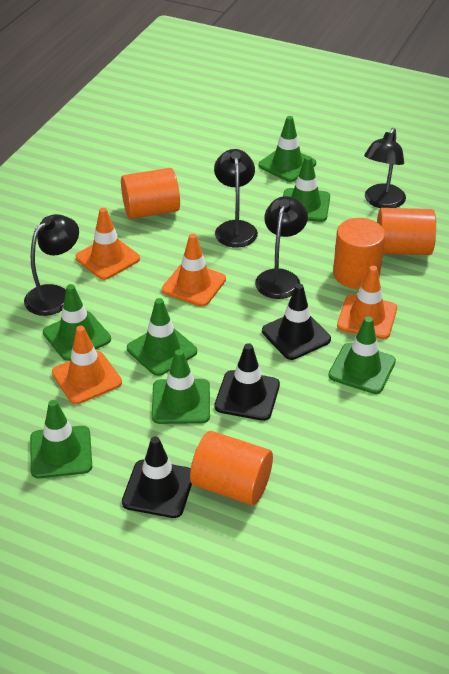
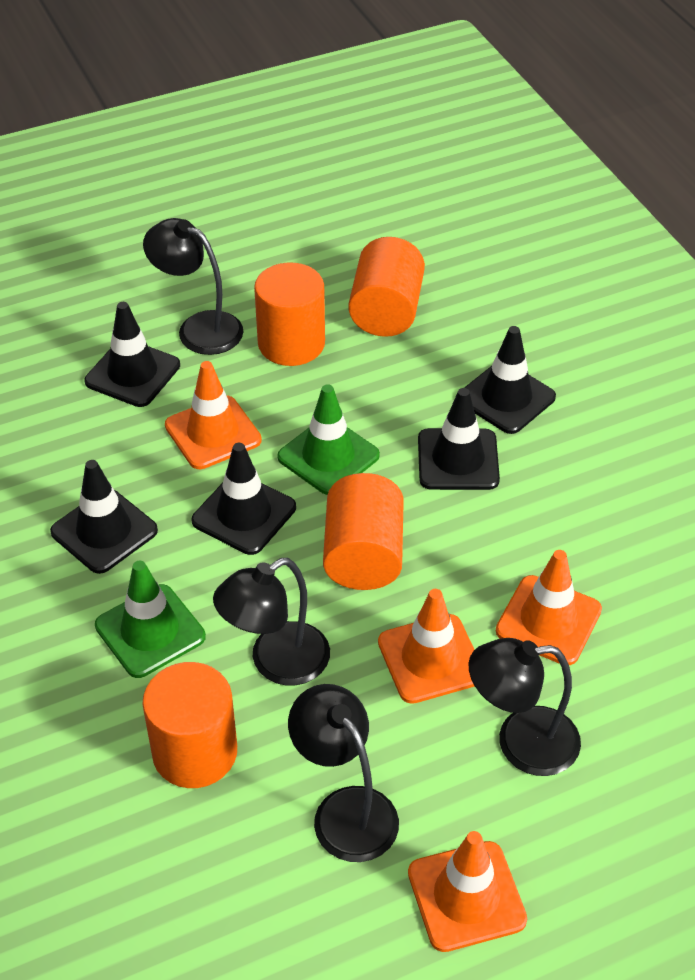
black traffic cone: 3 -> 5
green traffic cone: 7 -> 2

